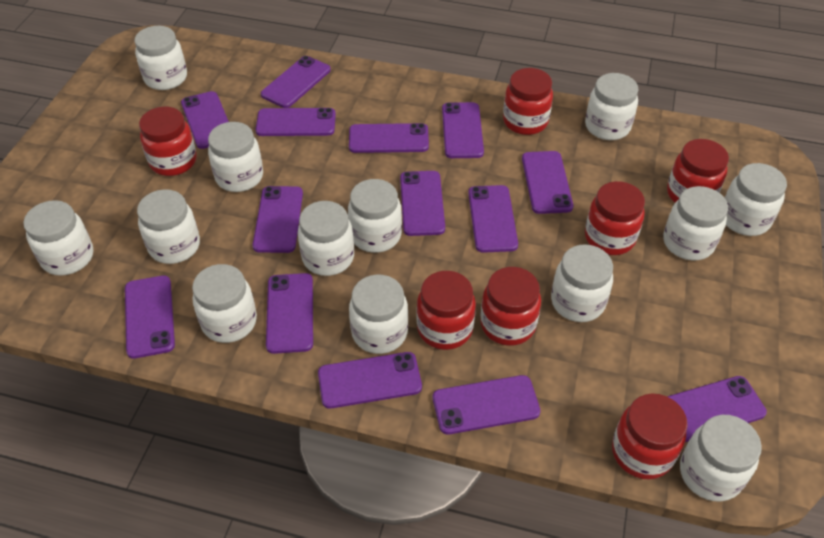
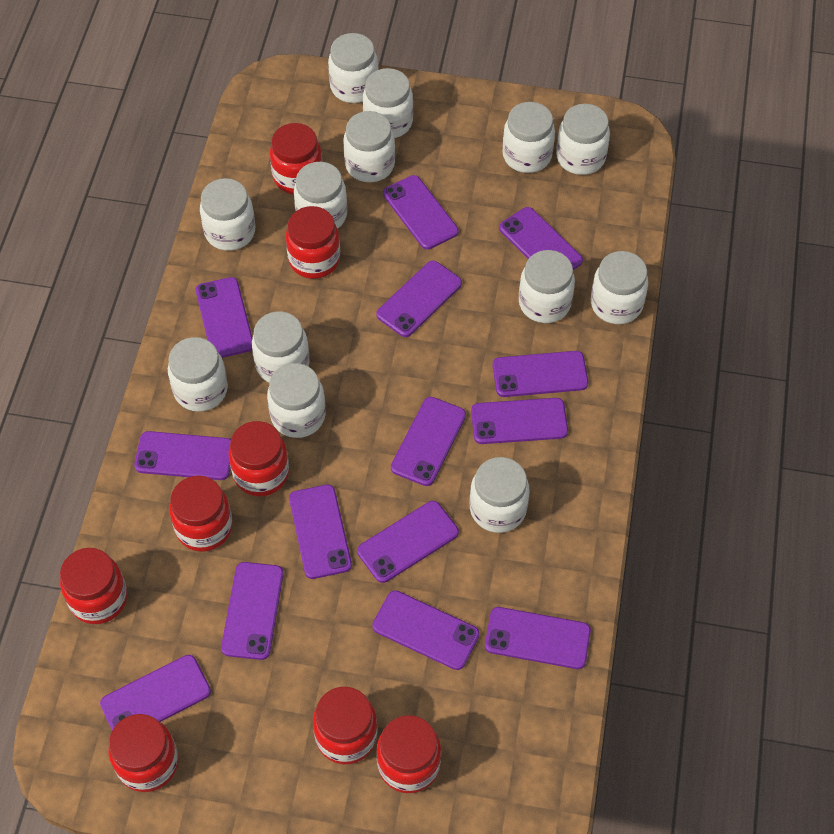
red jar: 7 -> 8

